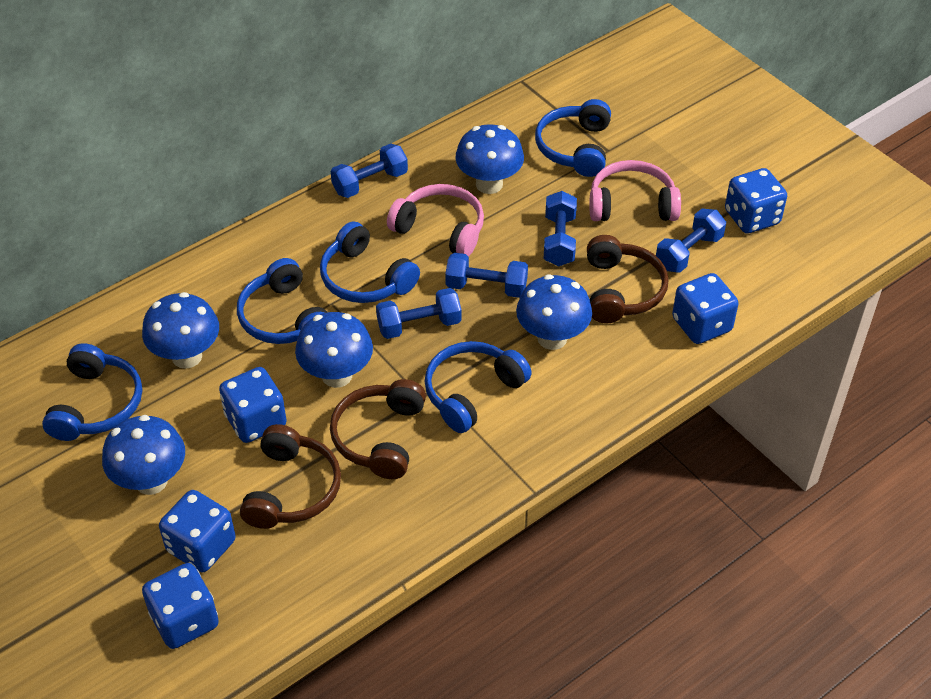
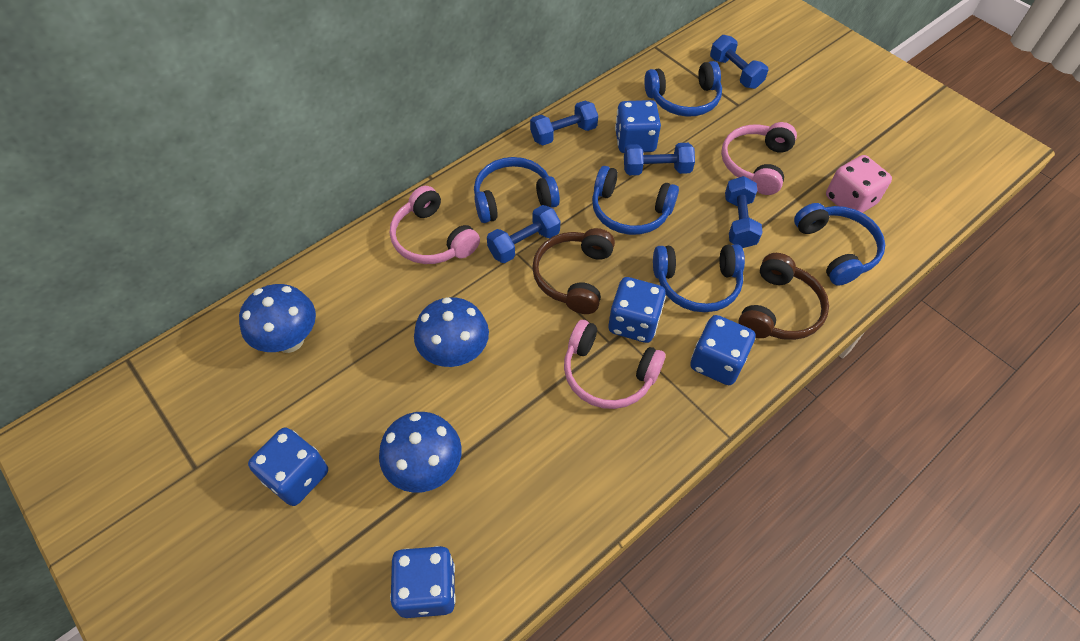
blue mushroom: 5 -> 3
brown headphones: 3 -> 2
pink dice: 0 -> 1
pink headphones: 2 -> 3

